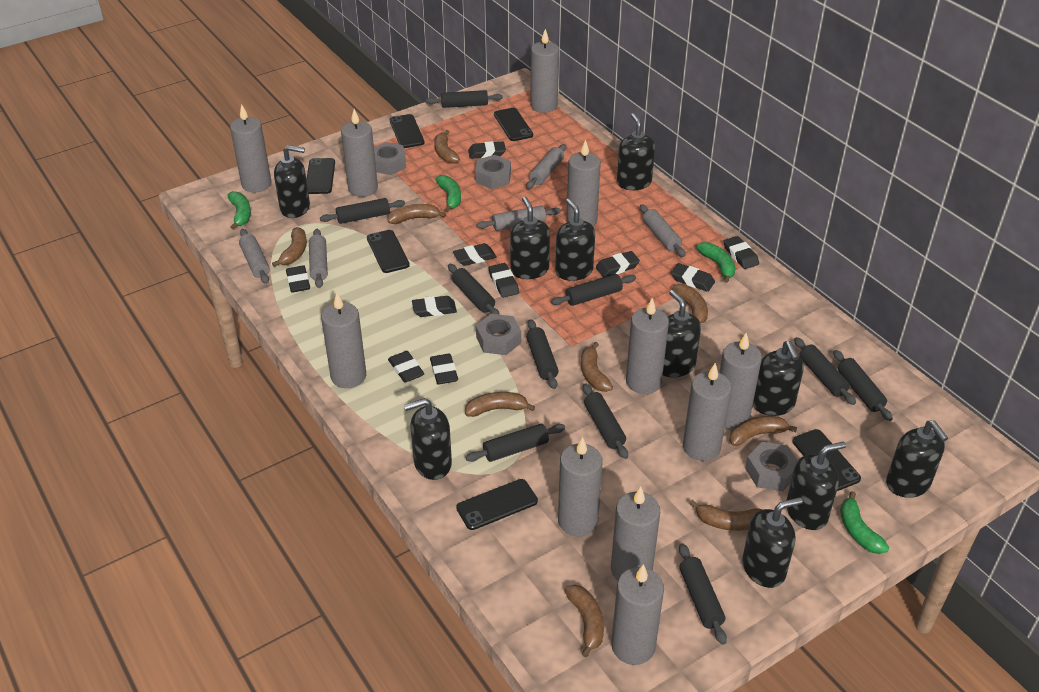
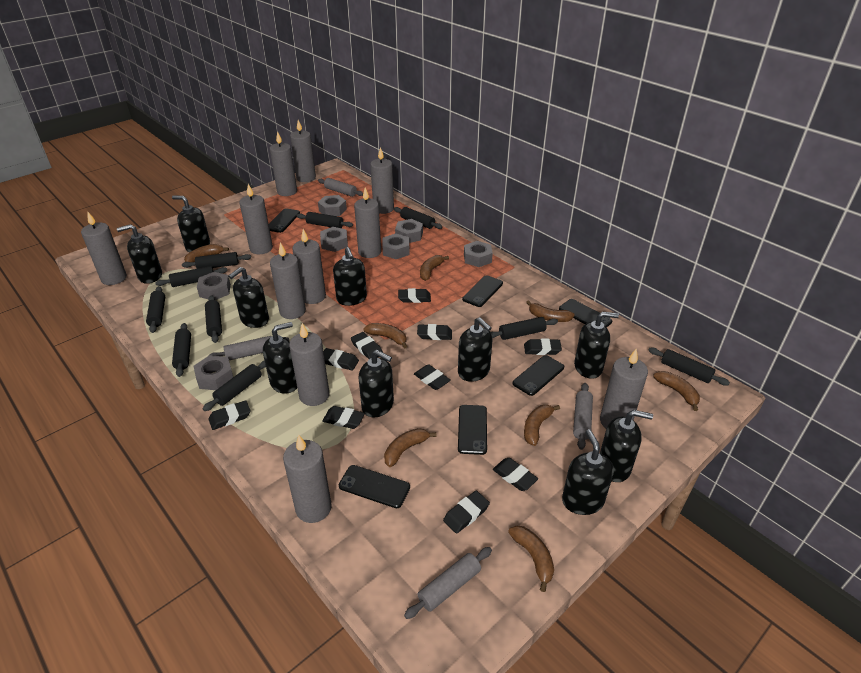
brown banana: 9 -> 8
green banana: 4 -> 0
grey nut: 4 -> 7
grey rolling pin: 5 -> 4

